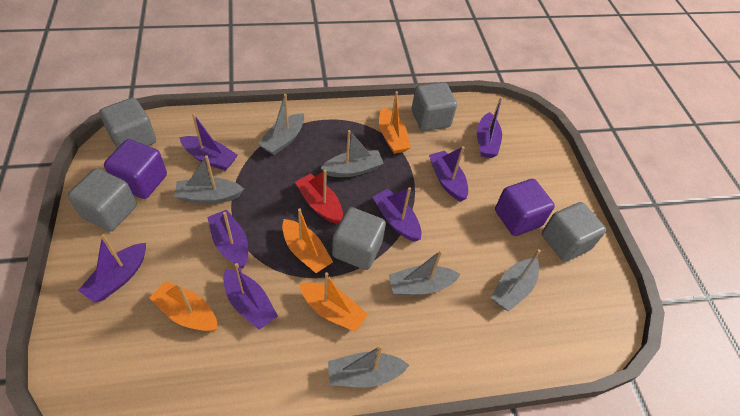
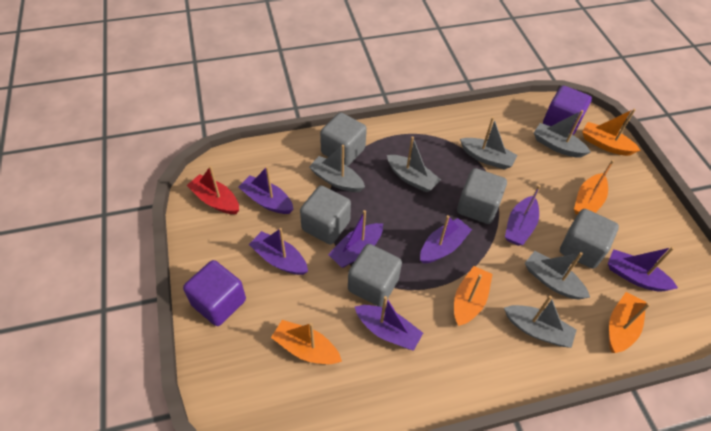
orange boat: 4 -> 5

